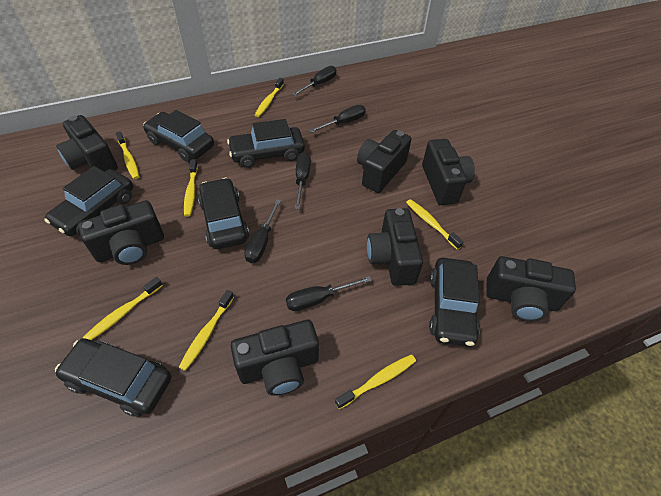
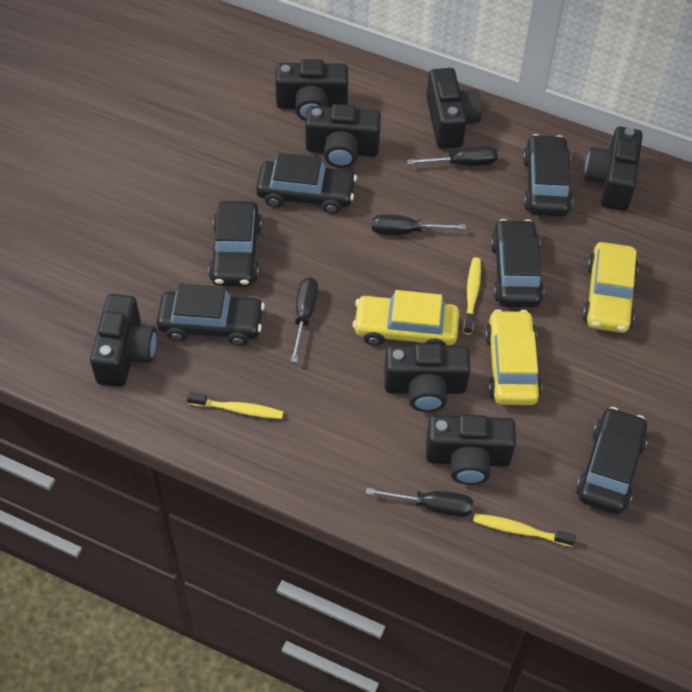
black screwdriver: 5 -> 4
yellow car: 0 -> 3
yellow toothbrush: 7 -> 3

